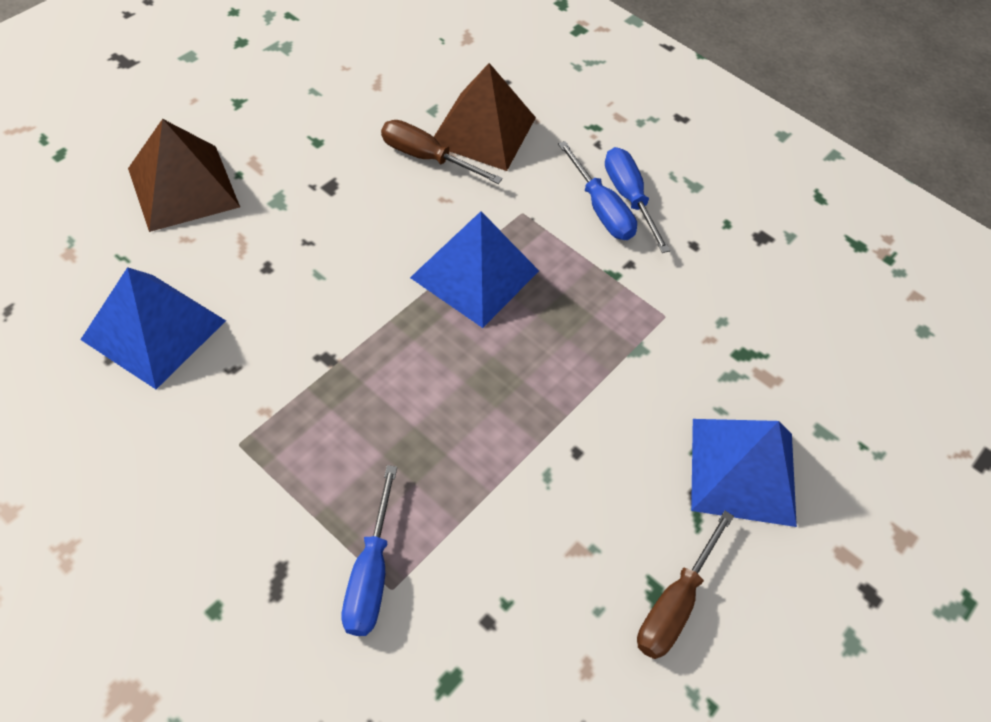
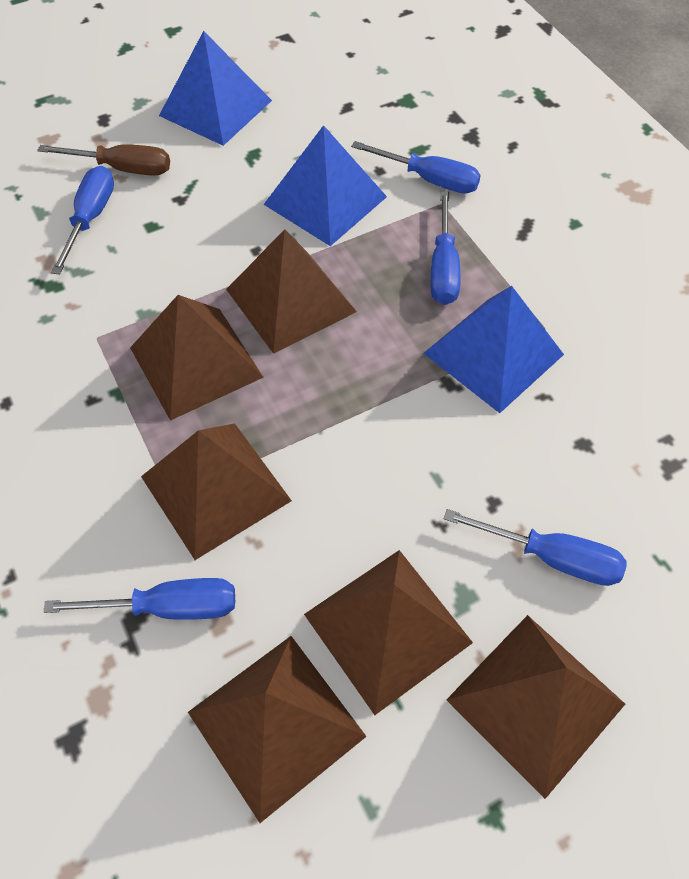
blue screwdriver: 3 -> 5
brown pyramid: 2 -> 6
brown screwdriver: 2 -> 1

